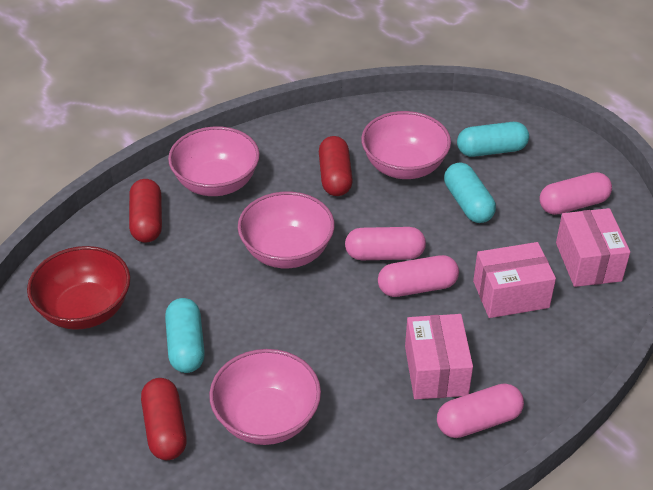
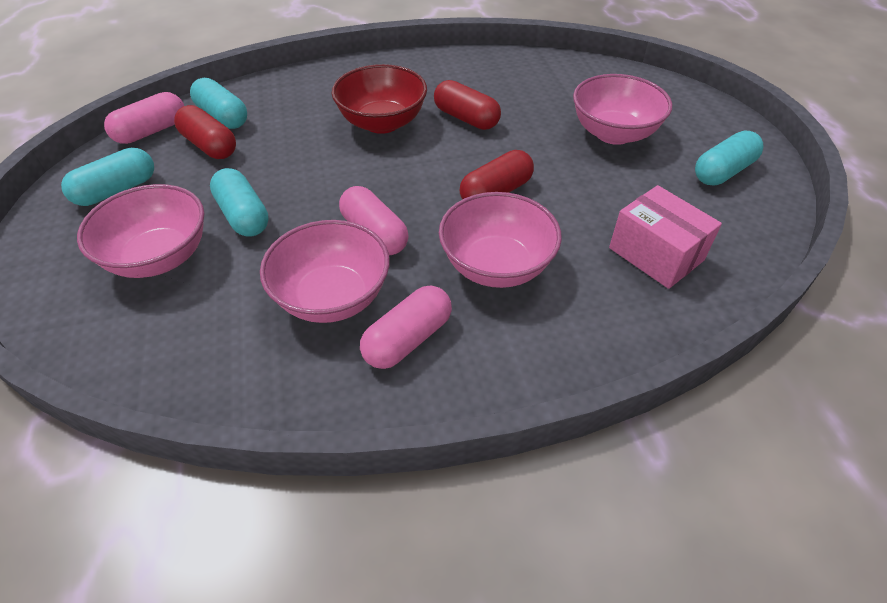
pink box: 3 -> 1
pink capsule: 4 -> 3
turquoise capsule: 3 -> 4

